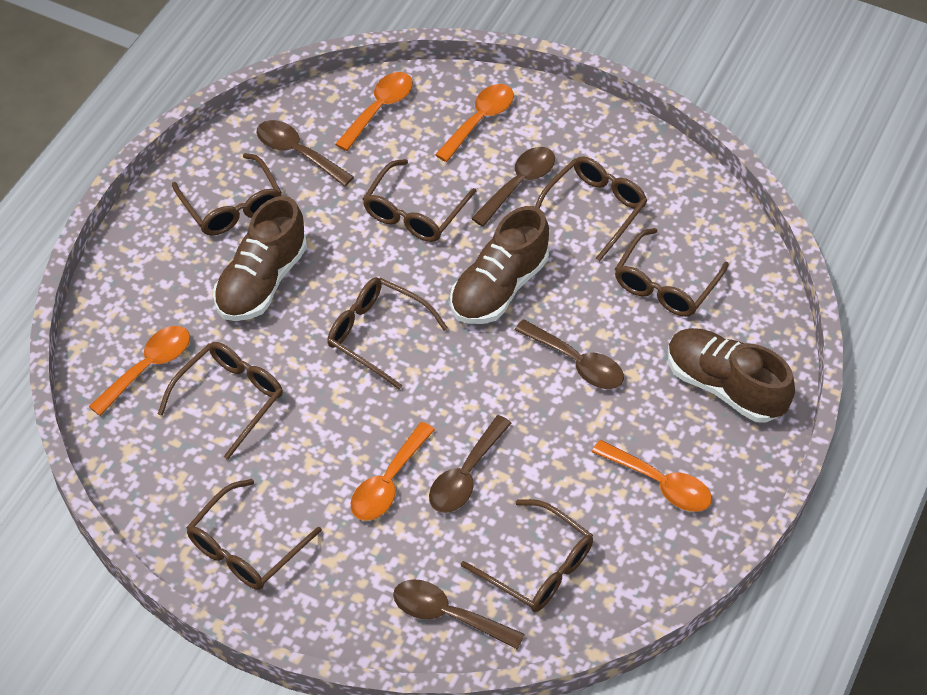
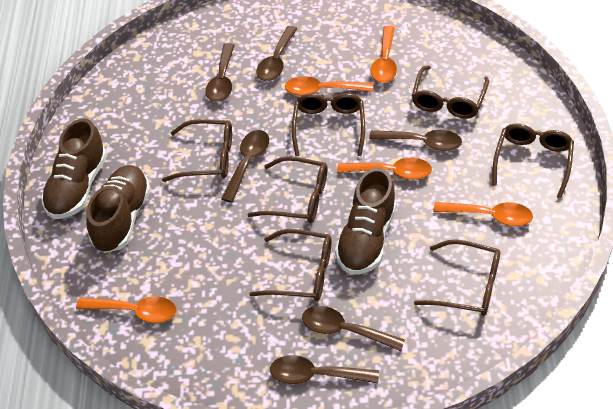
brown glasses: 8 -> 7
brown spoon: 5 -> 6

